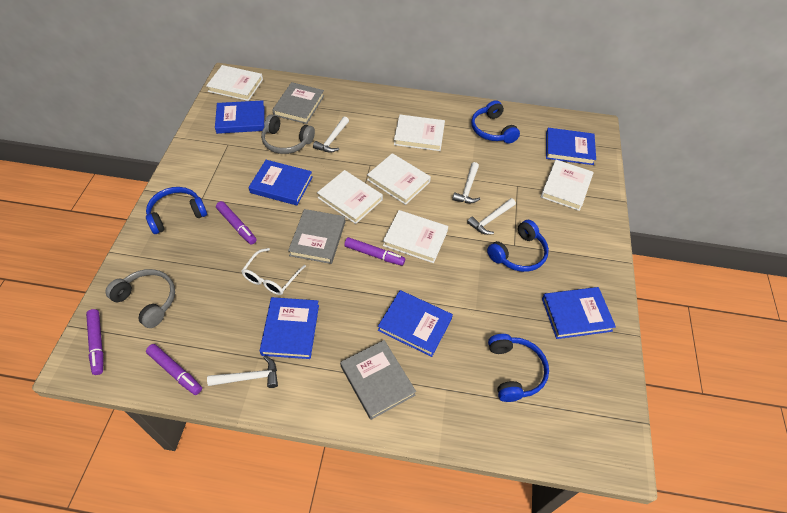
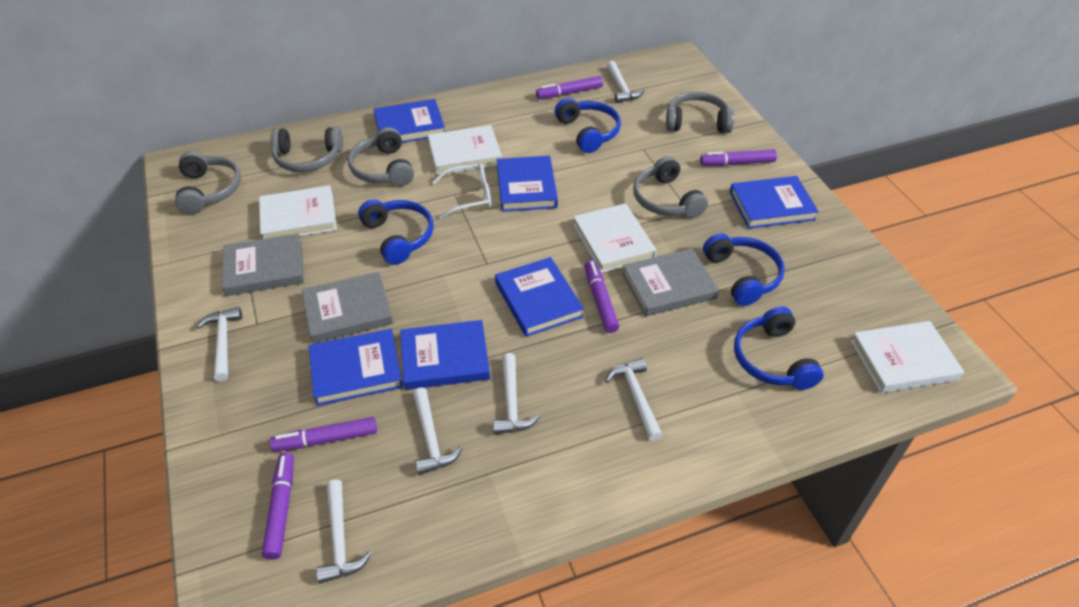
grey headphones: 2 -> 5
purple marker: 4 -> 5
white book: 6 -> 4
white hammer: 4 -> 6

